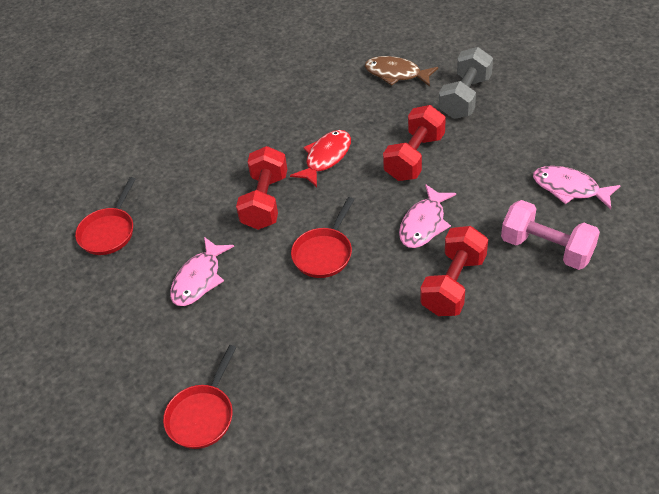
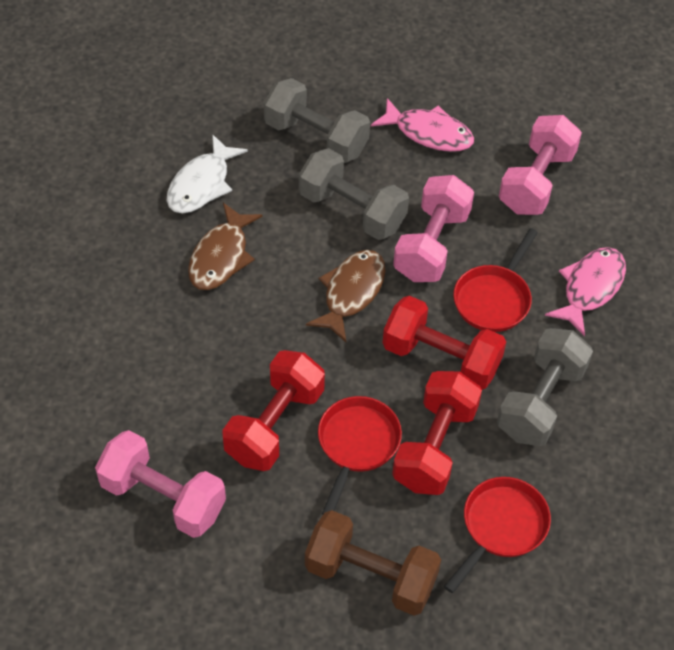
brown dumbbell: 0 -> 1
brown fish: 1 -> 2
grey dumbbell: 1 -> 3
pink dumbbell: 1 -> 3
pink fish: 3 -> 2
red fish: 1 -> 0
white fish: 0 -> 1

